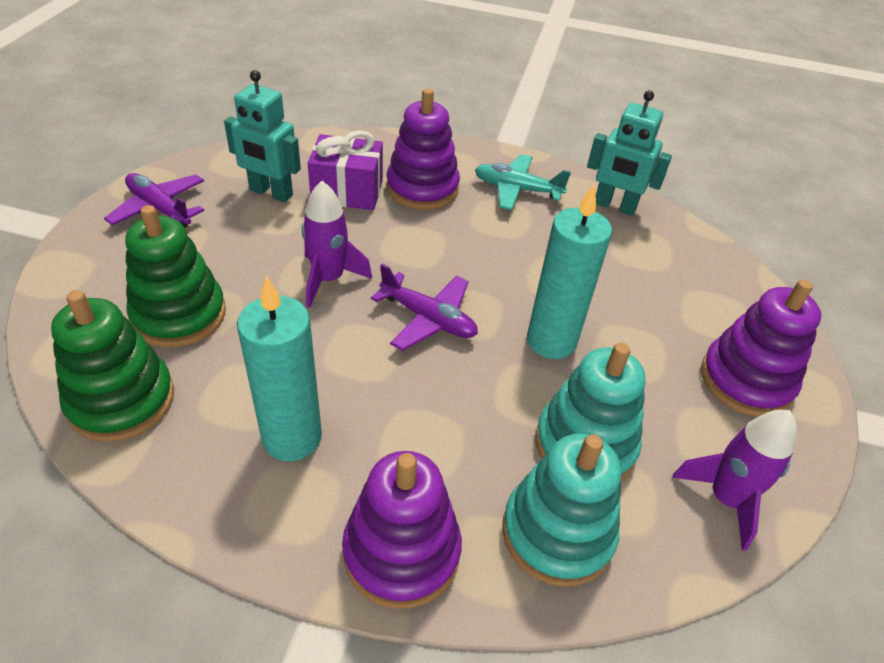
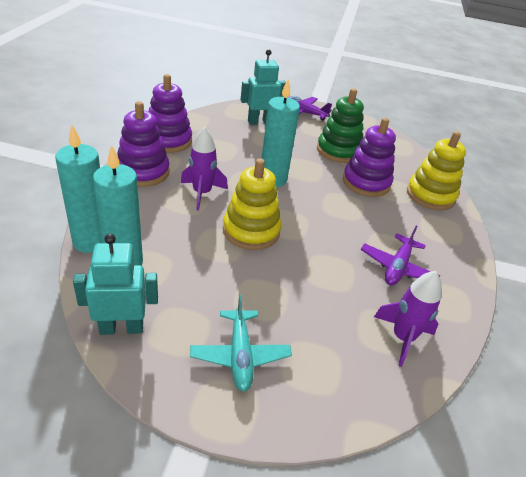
green stacking toy: 2 -> 1
purple gift: 1 -> 0
turquoise candle: 2 -> 3
turquoise stacking toy: 2 -> 0
yellow stacking toy: 0 -> 2

